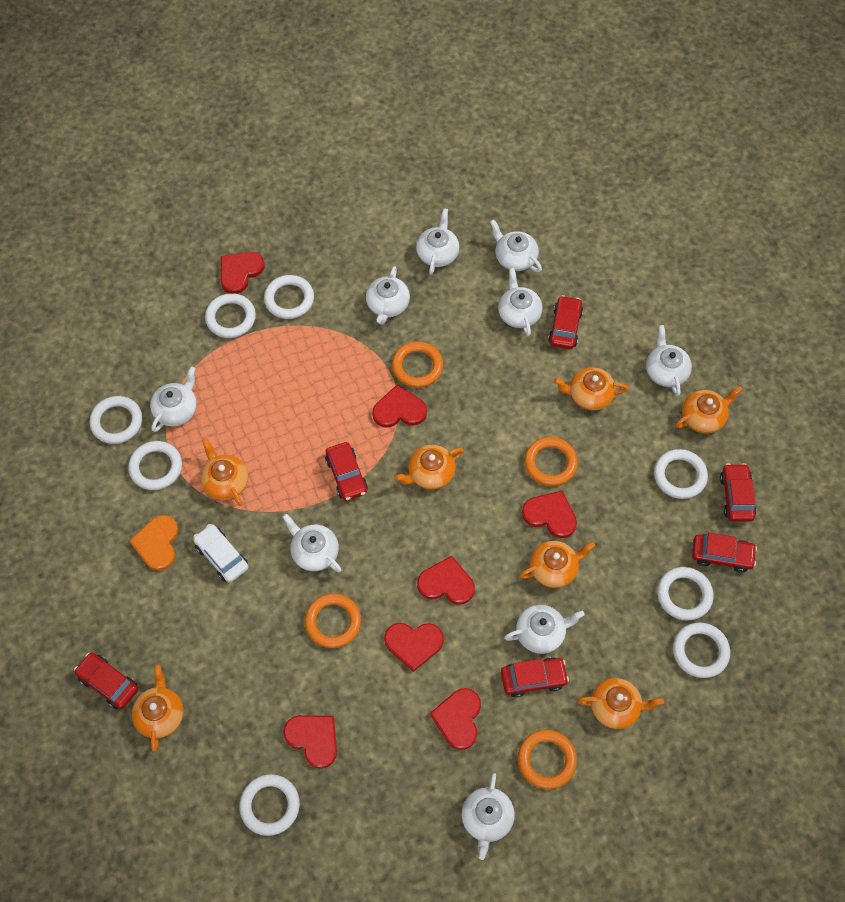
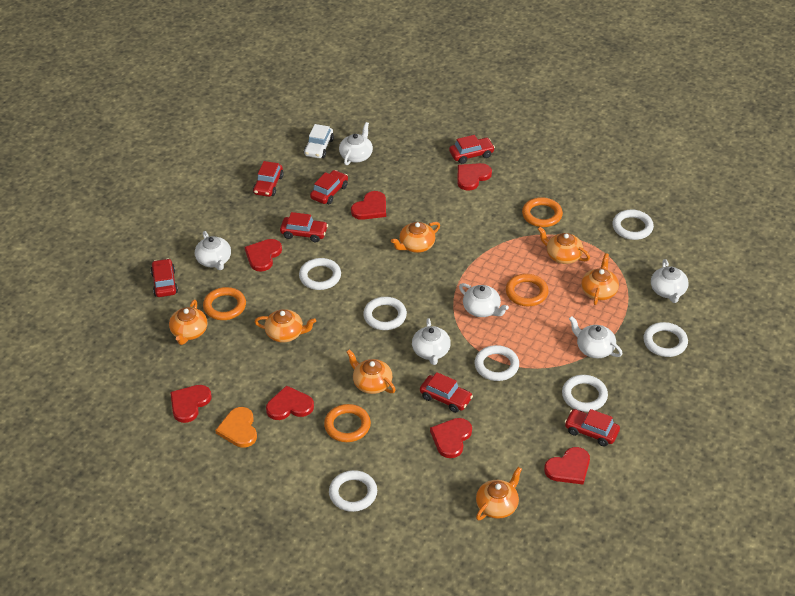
red car: 6 -> 7
white ring: 8 -> 7
white teapot: 9 -> 6

